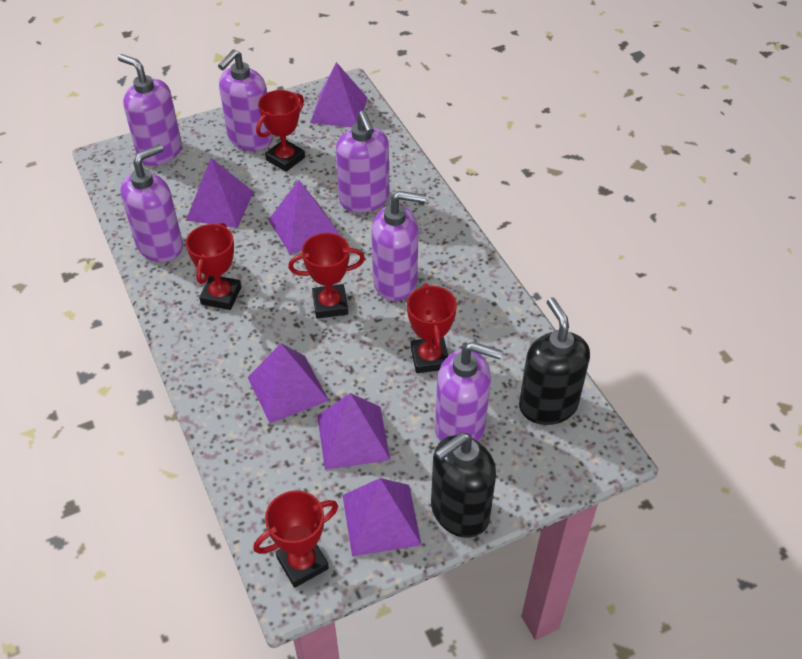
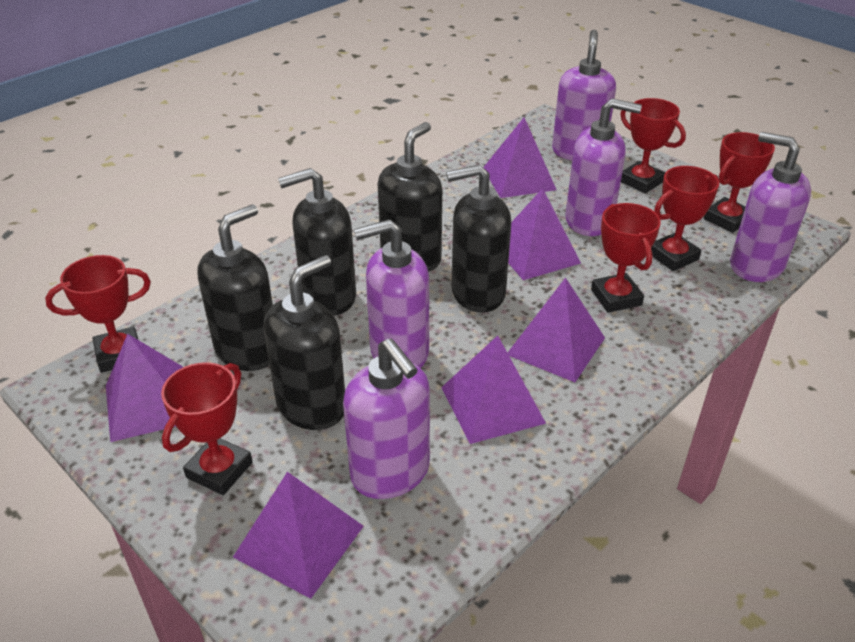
black soap dispenser: 2 -> 5
purple soap dispenser: 6 -> 5
red trophy: 5 -> 6

